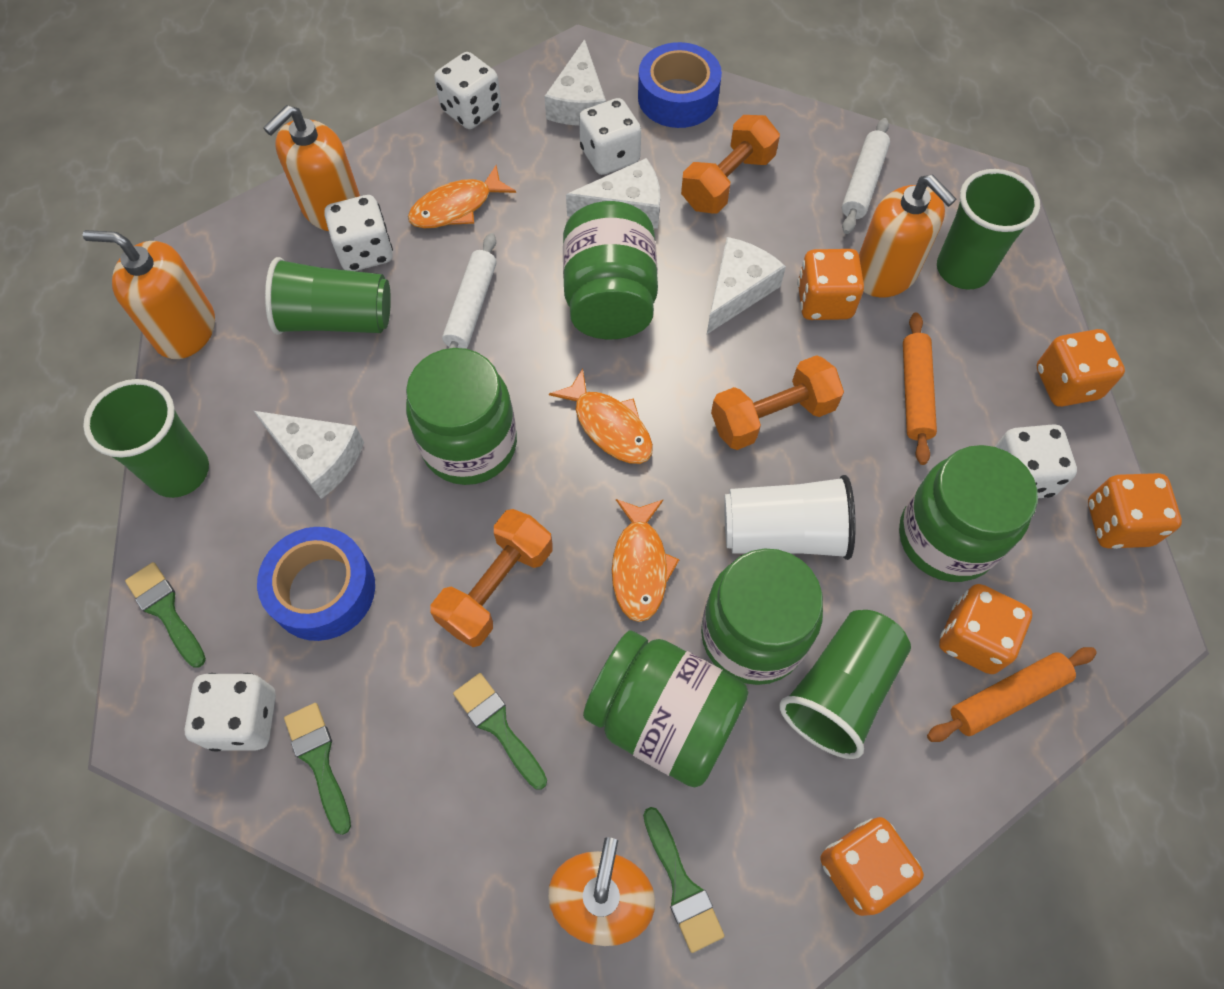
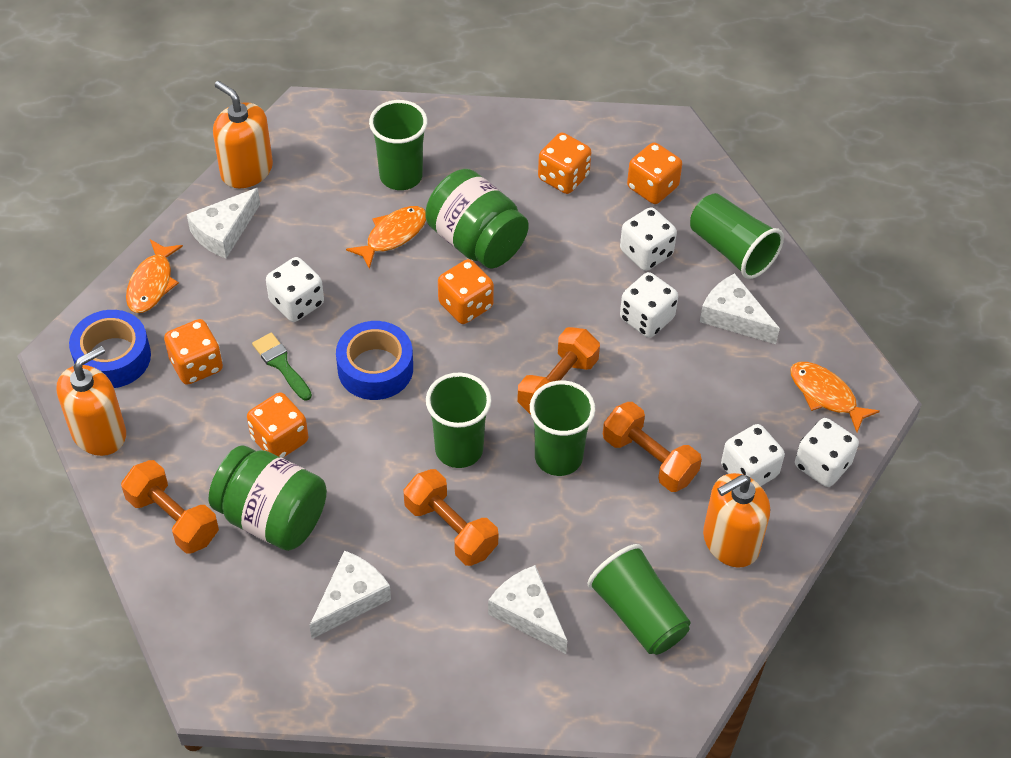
green brush: 4 -> 1
green cup: 4 -> 5
green jar: 5 -> 2
orange dumbbell: 3 -> 4
orange rolling pin: 2 -> 0
orange soap dispenser: 4 -> 3
white cup: 1 -> 0
white rolling pin: 2 -> 0

